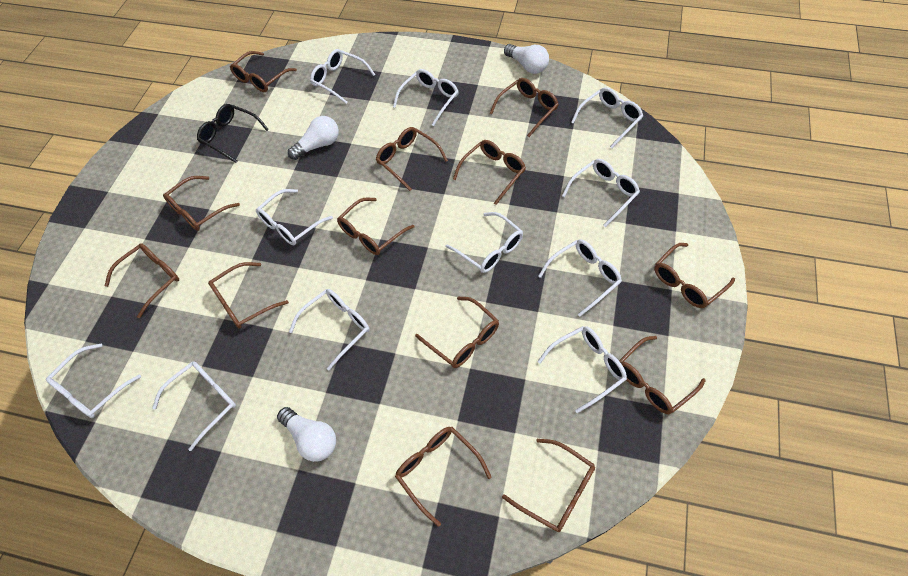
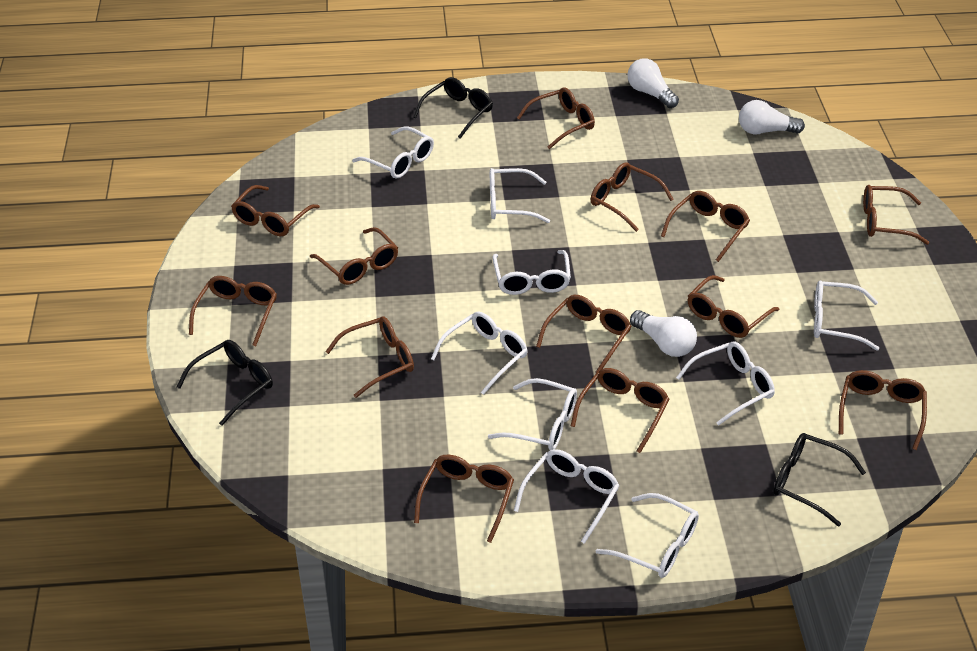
black glasses: 1 -> 3
white glasses: 11 -> 9

